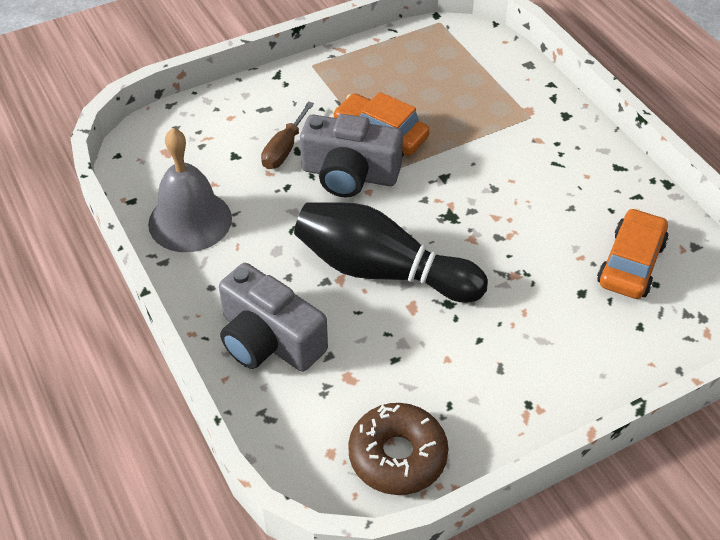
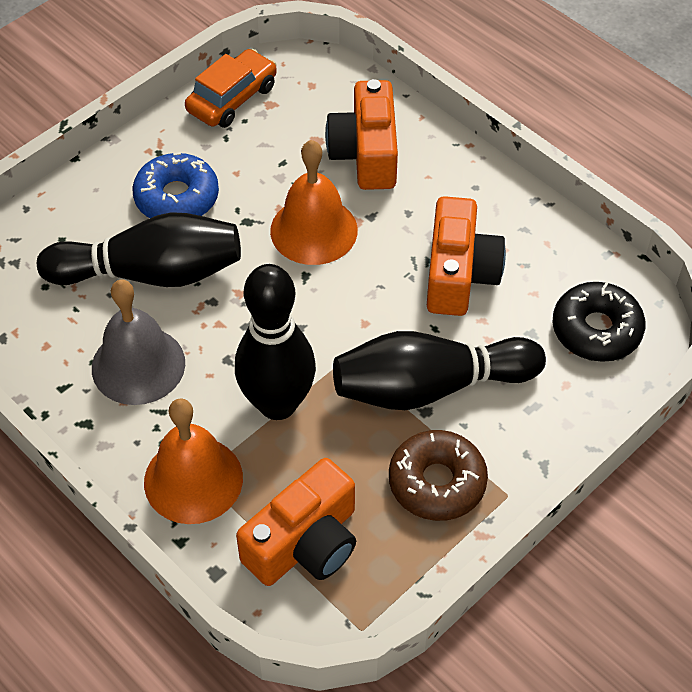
black bowling pin: 1 -> 3
black donut: 0 -> 1
blue donut: 0 -> 1
brown screwdriver: 1 -> 0
grey camera: 2 -> 0
orange bell: 0 -> 2
orange camera: 0 -> 3
orange car: 2 -> 1

